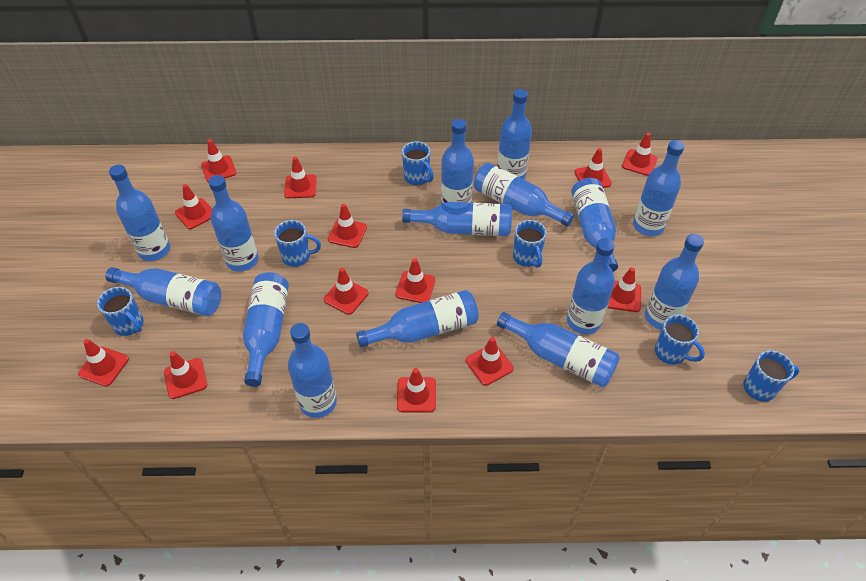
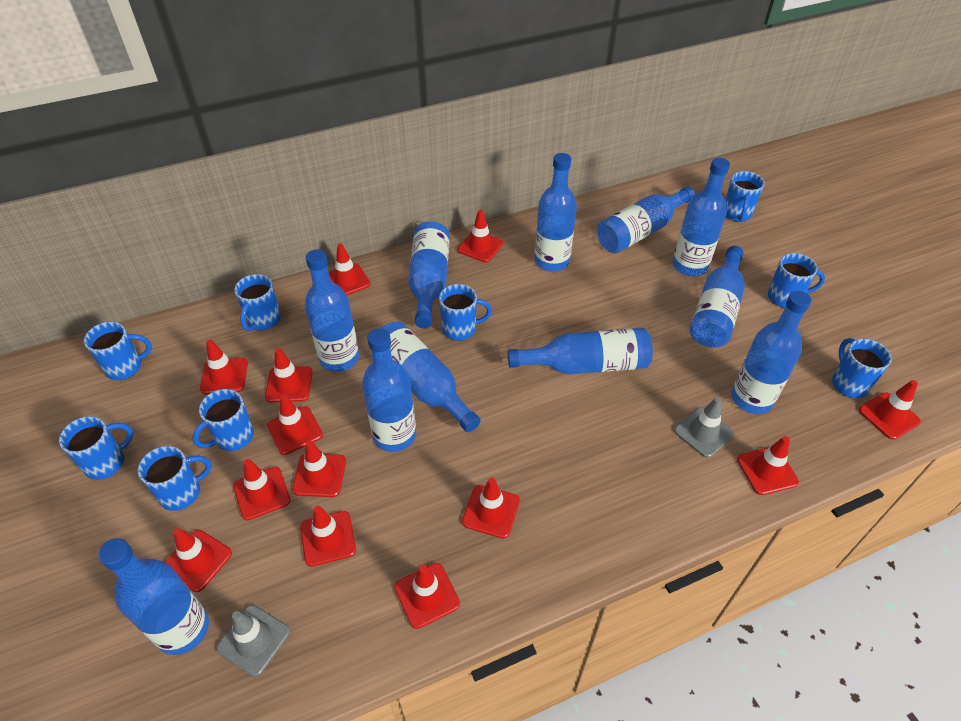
blue bottle: 15 -> 11
blue mug: 6 -> 9
grey traffic cone: 0 -> 2

